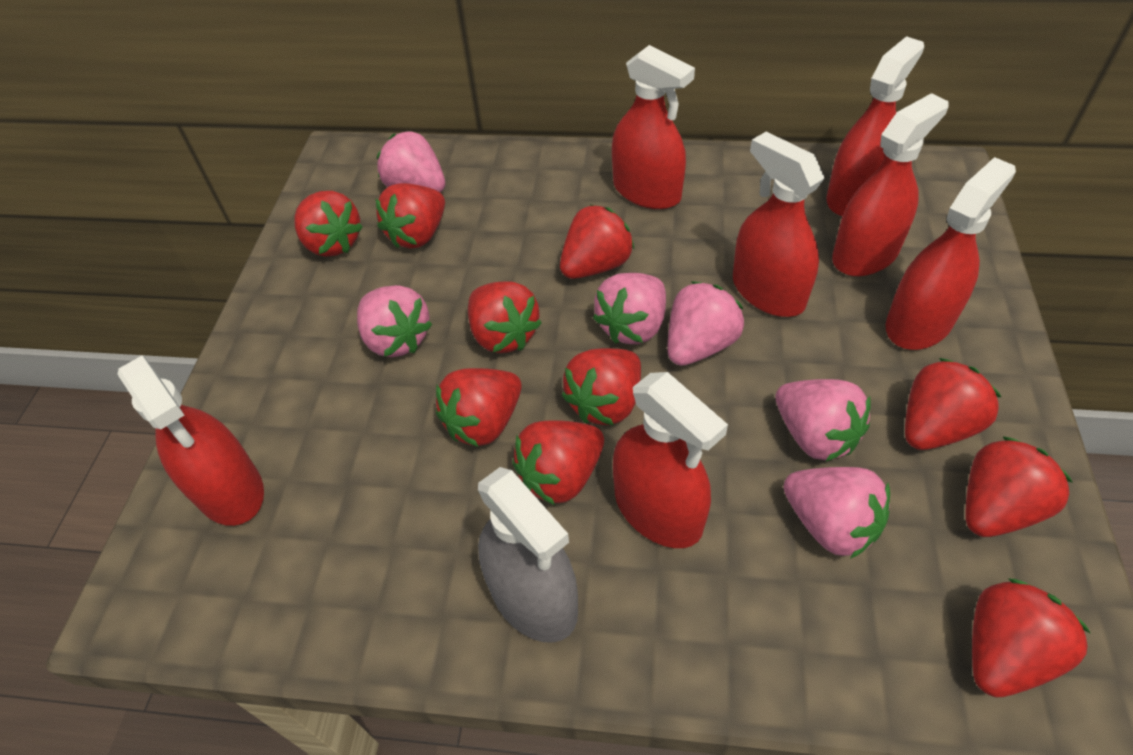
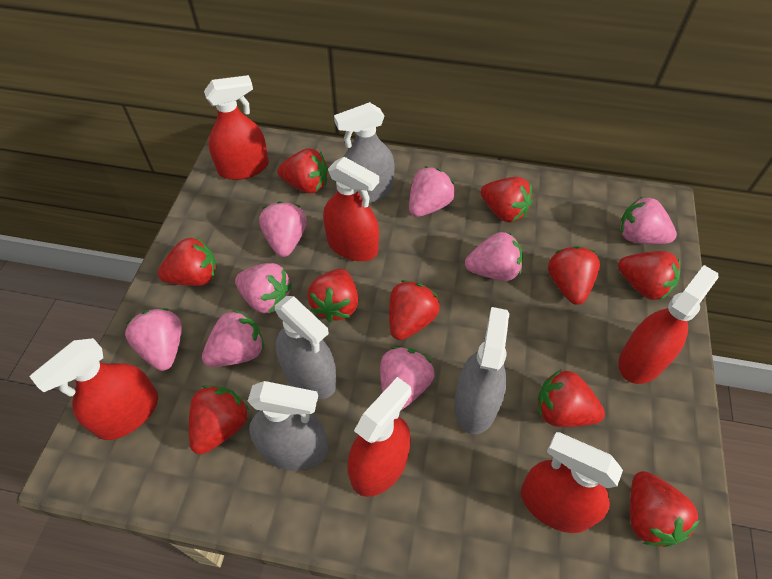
grey spray bottle: 1 -> 4
pink strawberry: 6 -> 8
red spray bottle: 7 -> 6

